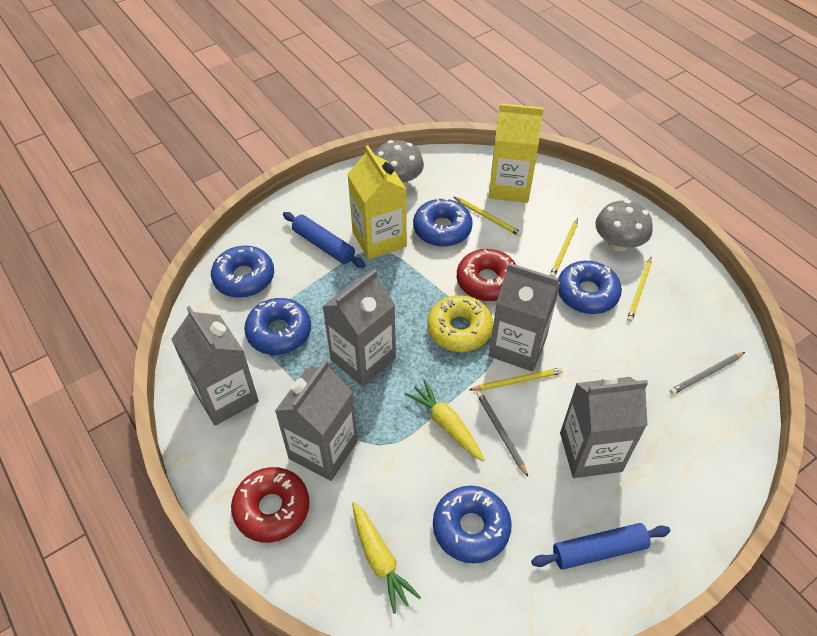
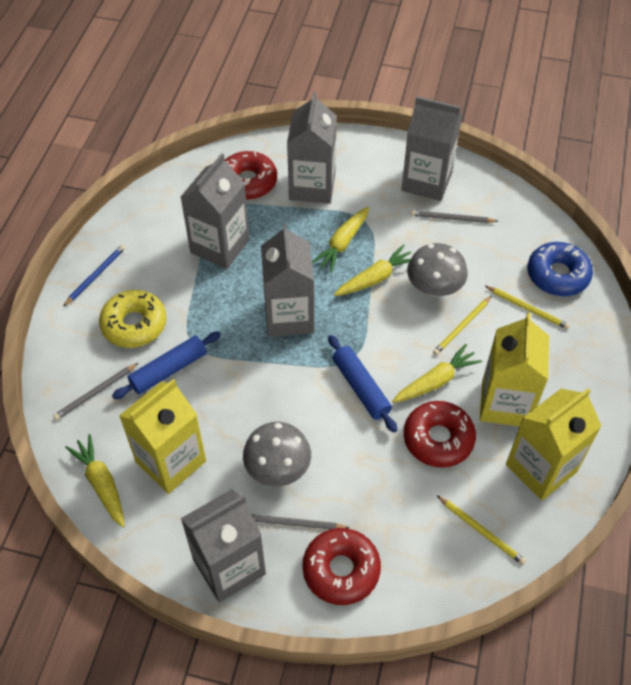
blue donut: 5 -> 1
blue pencil: 0 -> 1
grey pencil: 2 -> 3
red donut: 2 -> 3
yellow carrot: 2 -> 4
yellow carton: 2 -> 3
yellow pencil: 4 -> 3

